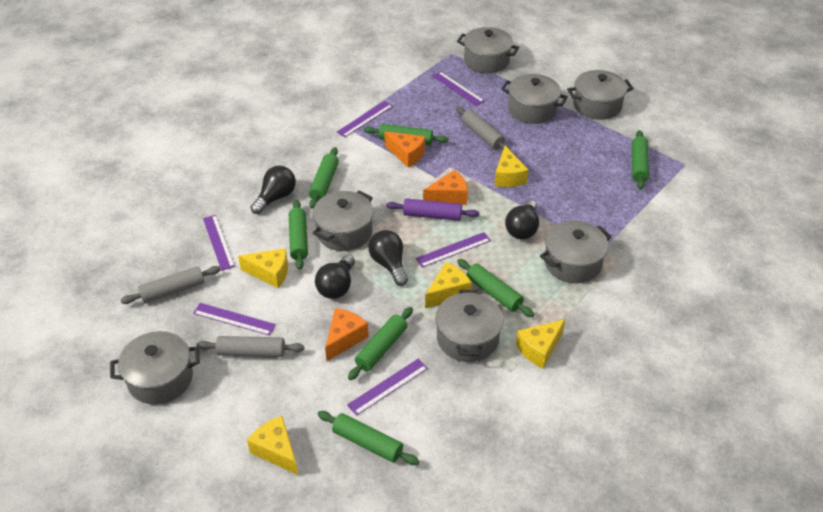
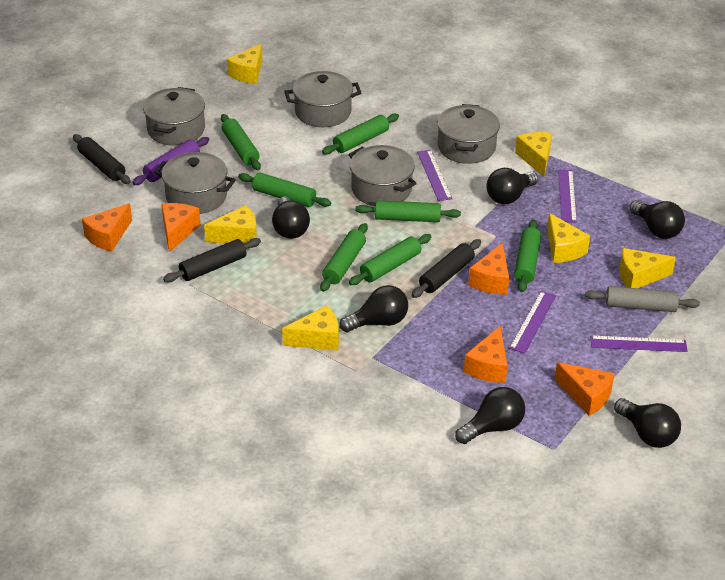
black light bulb: 4 -> 6
black rolling pin: 0 -> 3
grey pot: 7 -> 5
grey rolling pin: 3 -> 1
orange cheese: 3 -> 5
purple ruler: 6 -> 4
yellow cheese: 5 -> 6

